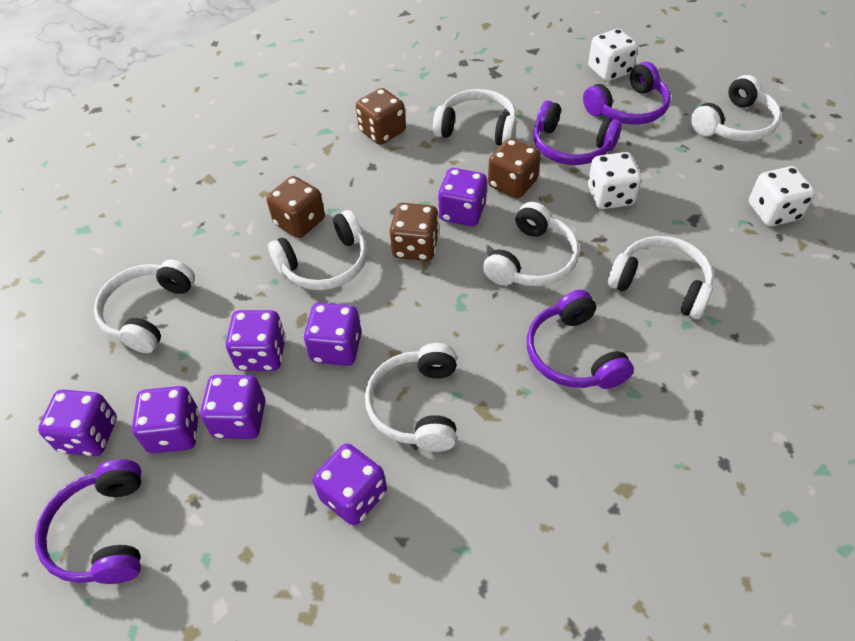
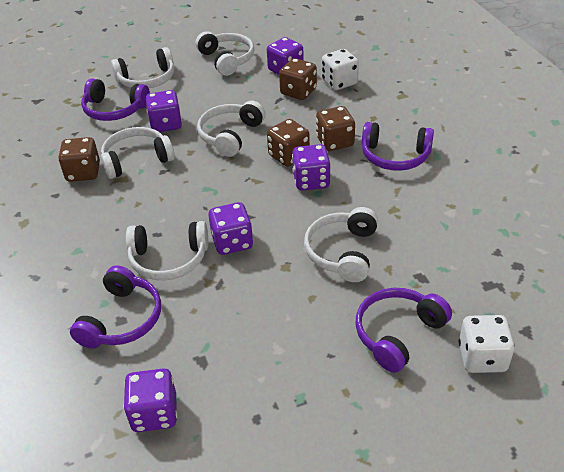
purple dice: 7 -> 5
white dice: 3 -> 2
white headphones: 7 -> 6

